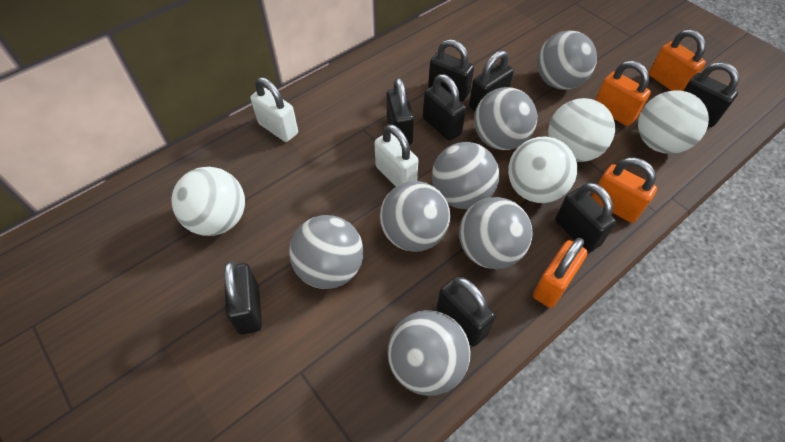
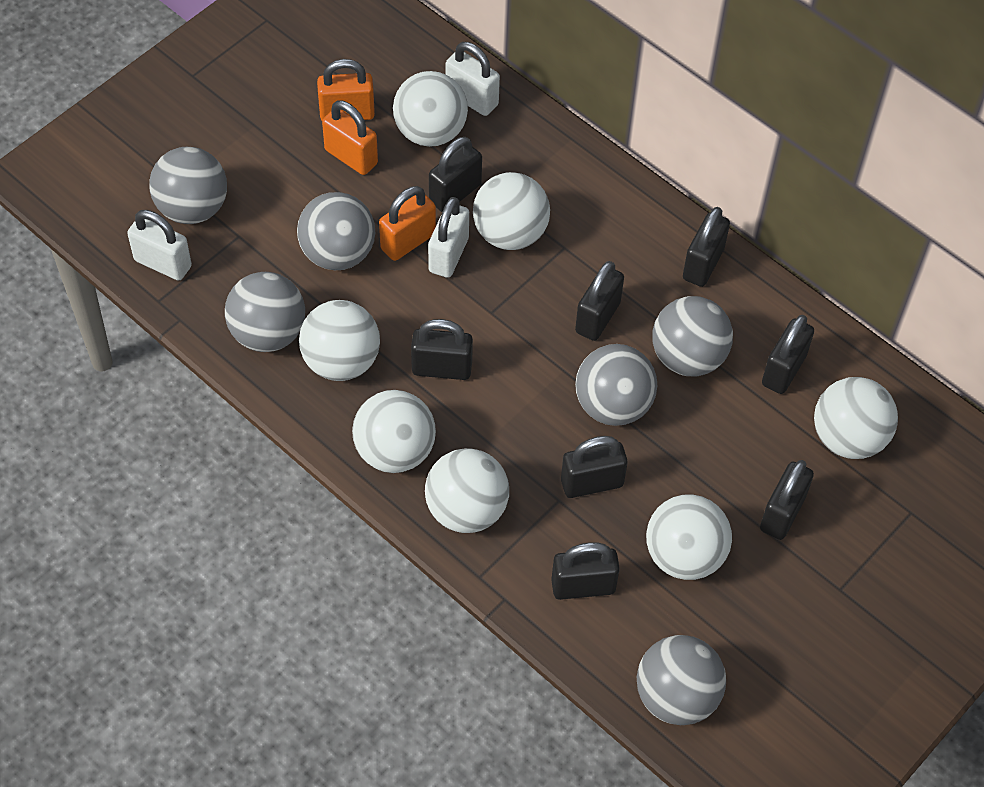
grey ball: 7 -> 6
orange padlock: 4 -> 3
white ball: 4 -> 7
white padlock: 2 -> 3

